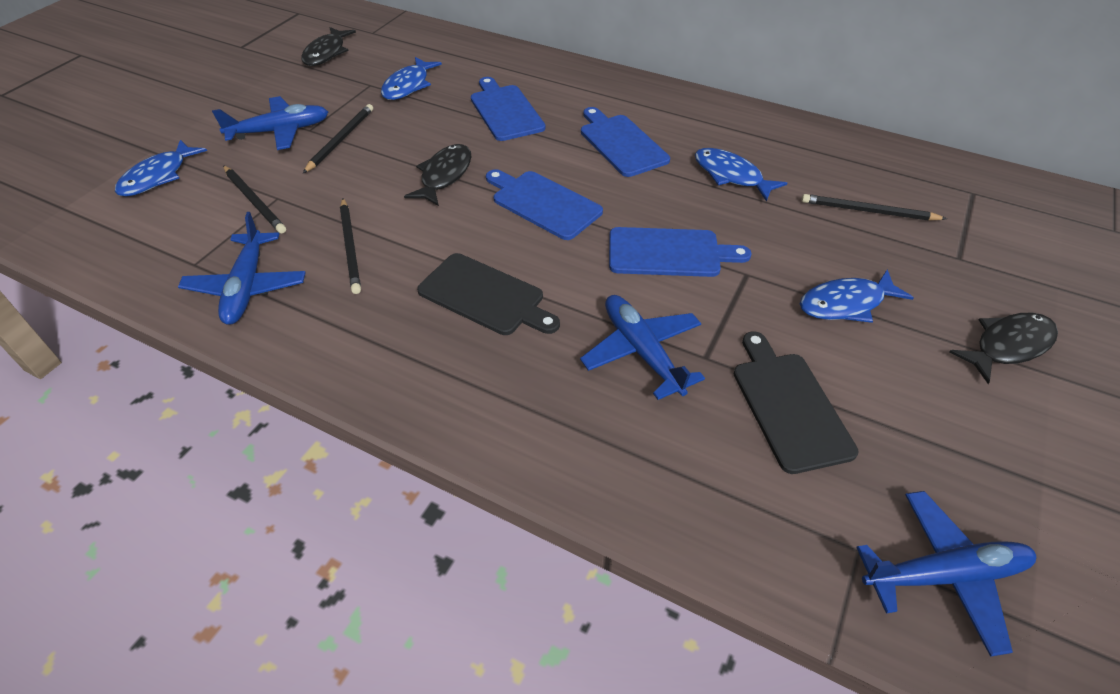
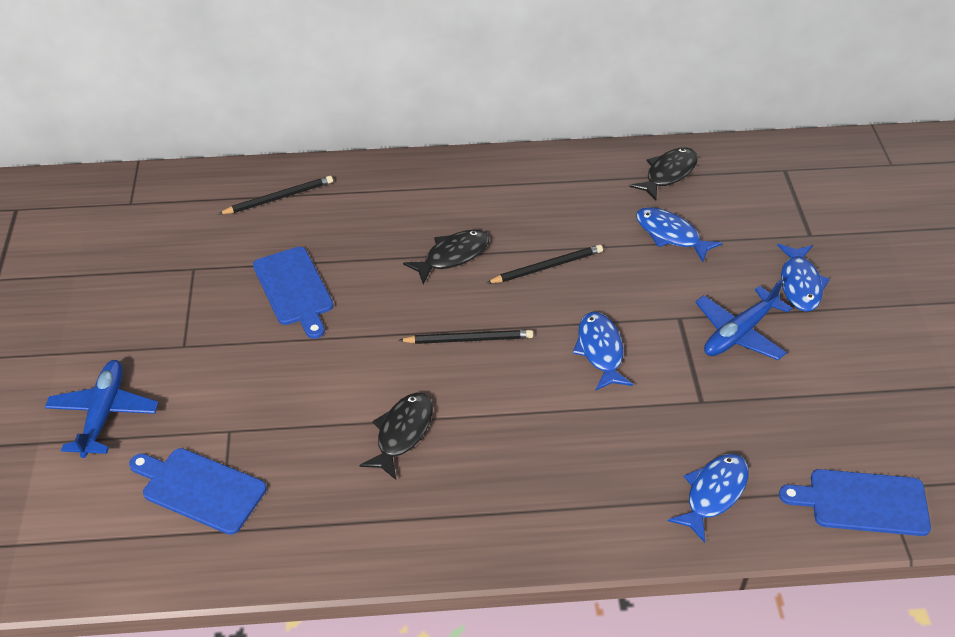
black cutting board: 2 -> 0
black pencil: 4 -> 3
blue cutting board: 4 -> 3
blue plane: 4 -> 2

